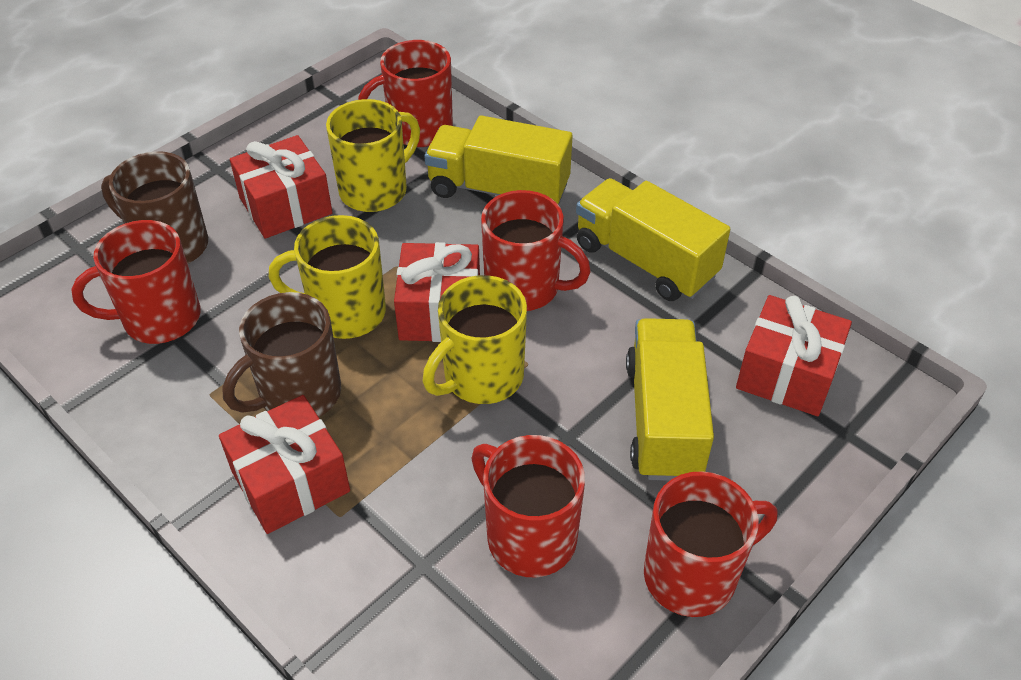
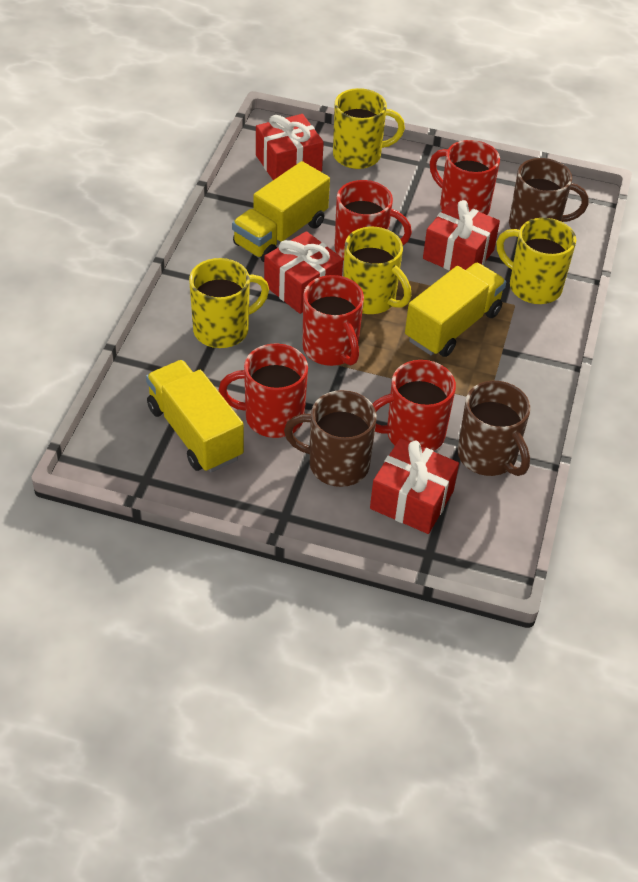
brown mug: 2 -> 3
yellow mug: 3 -> 4

